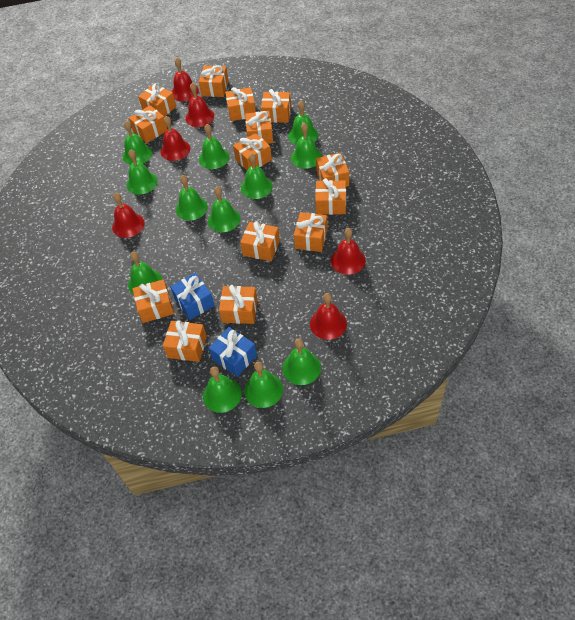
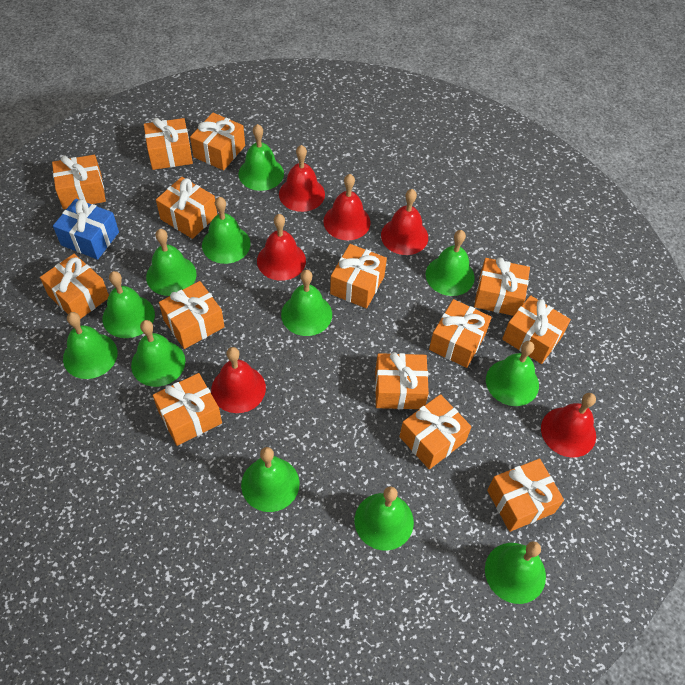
blue gift: 2 -> 1

